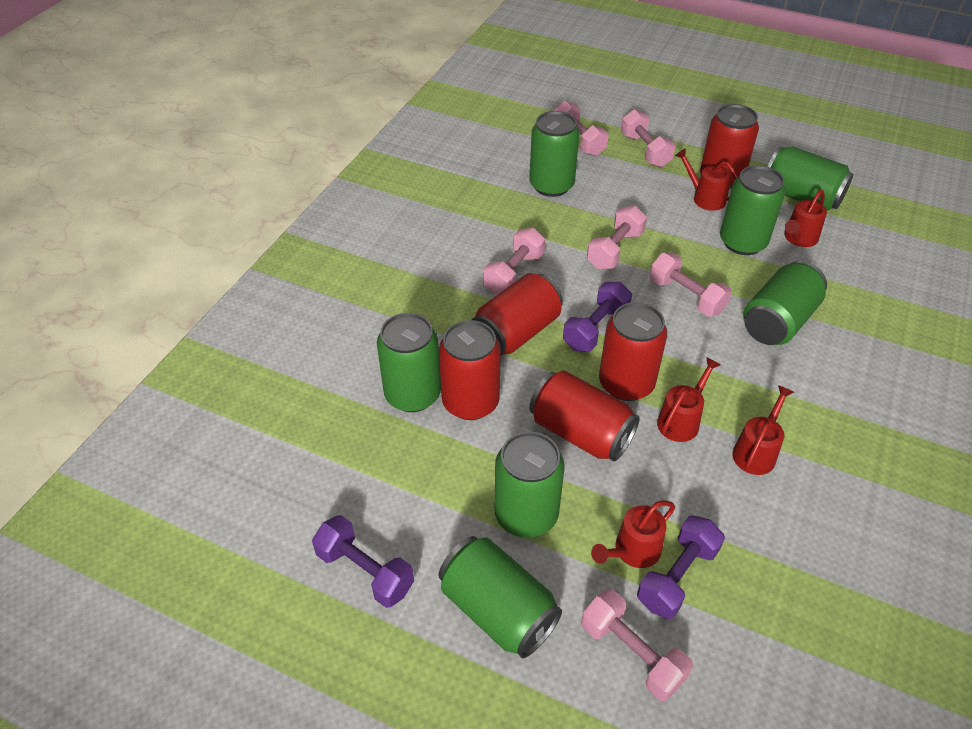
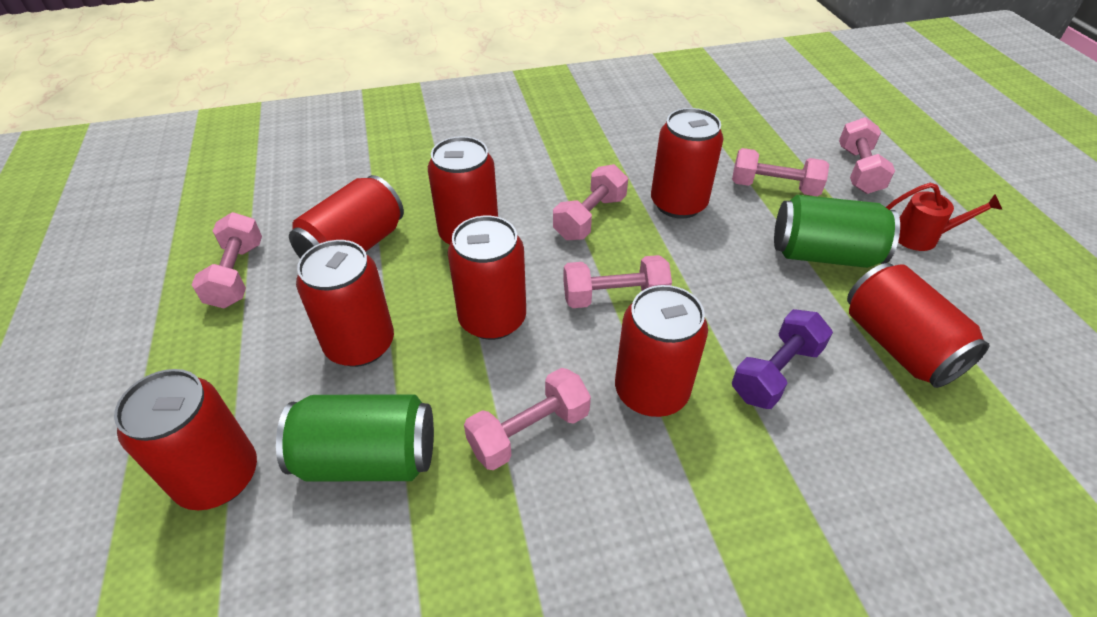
green can: 7 -> 2
purple dumbbell: 3 -> 1
red can: 5 -> 8
red watering can: 5 -> 1

